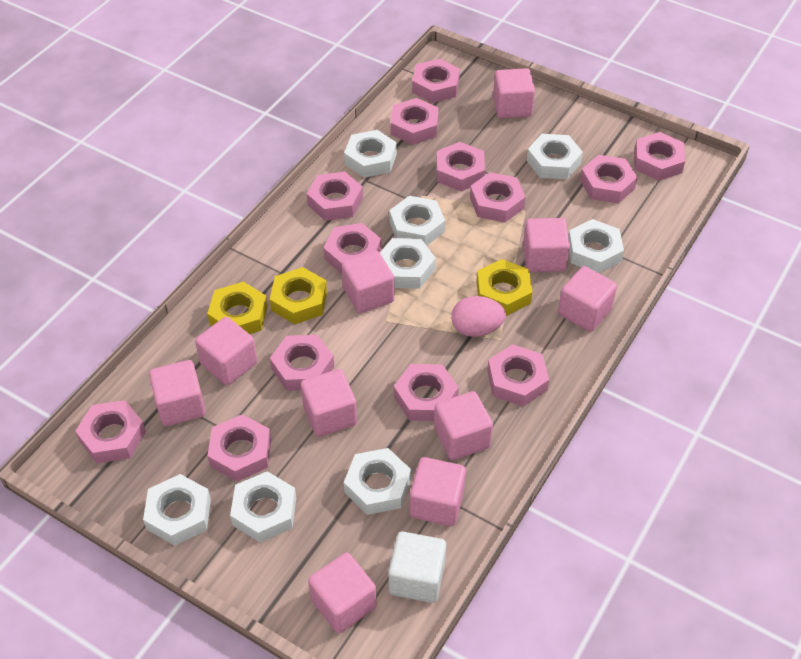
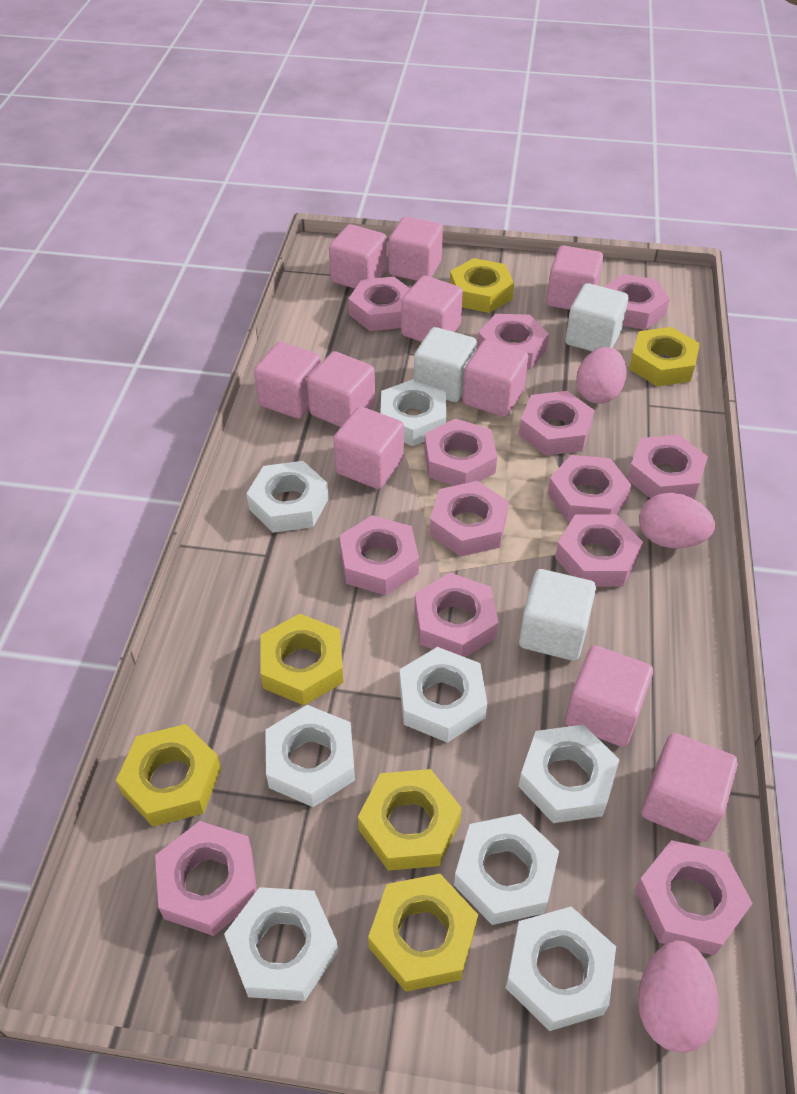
pink egg: 1 -> 3
white cube: 1 -> 3
yellow nut: 3 -> 6

